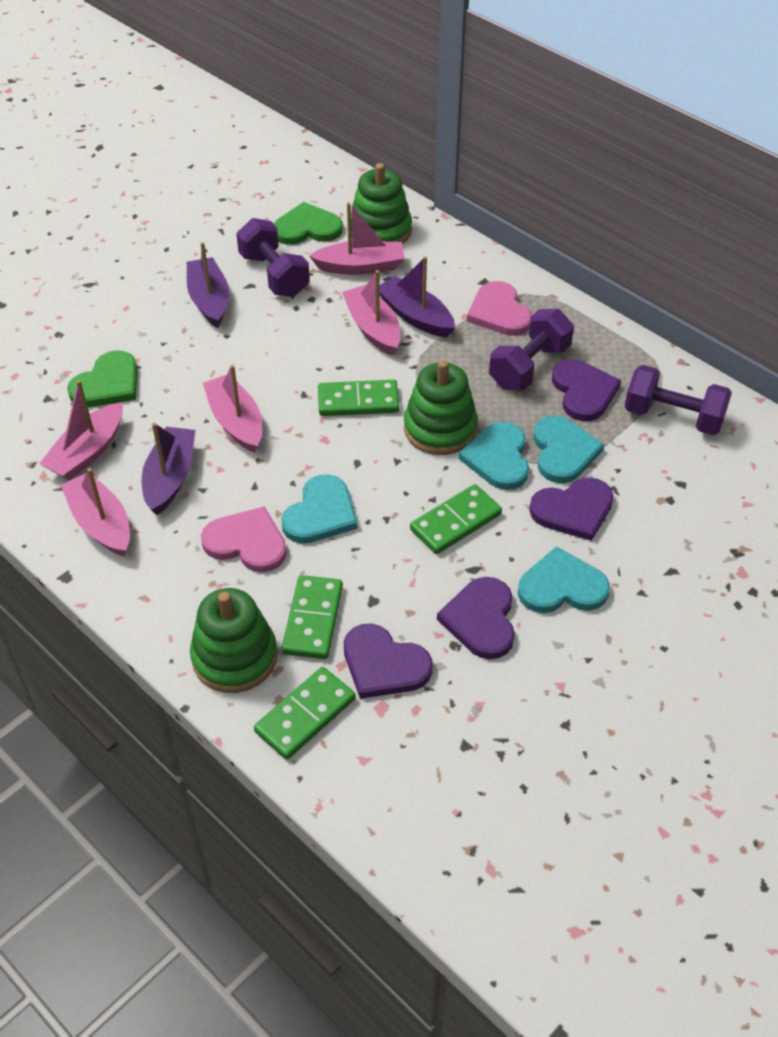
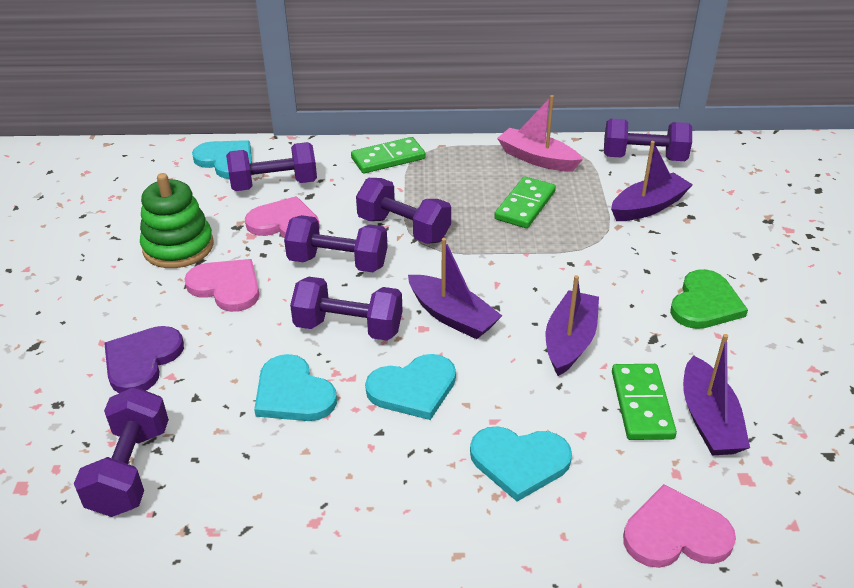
green domino: 4 -> 3
green heart: 2 -> 1
green stacking toy: 3 -> 1
pink boat: 5 -> 1
pink heart: 2 -> 3
purple boat: 3 -> 4
purple dumbbell: 3 -> 6
purple heart: 4 -> 1

